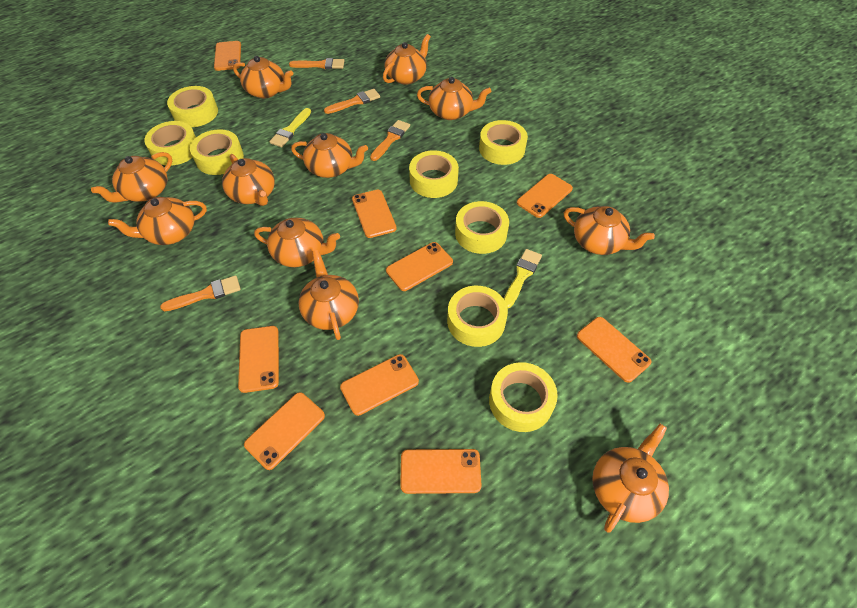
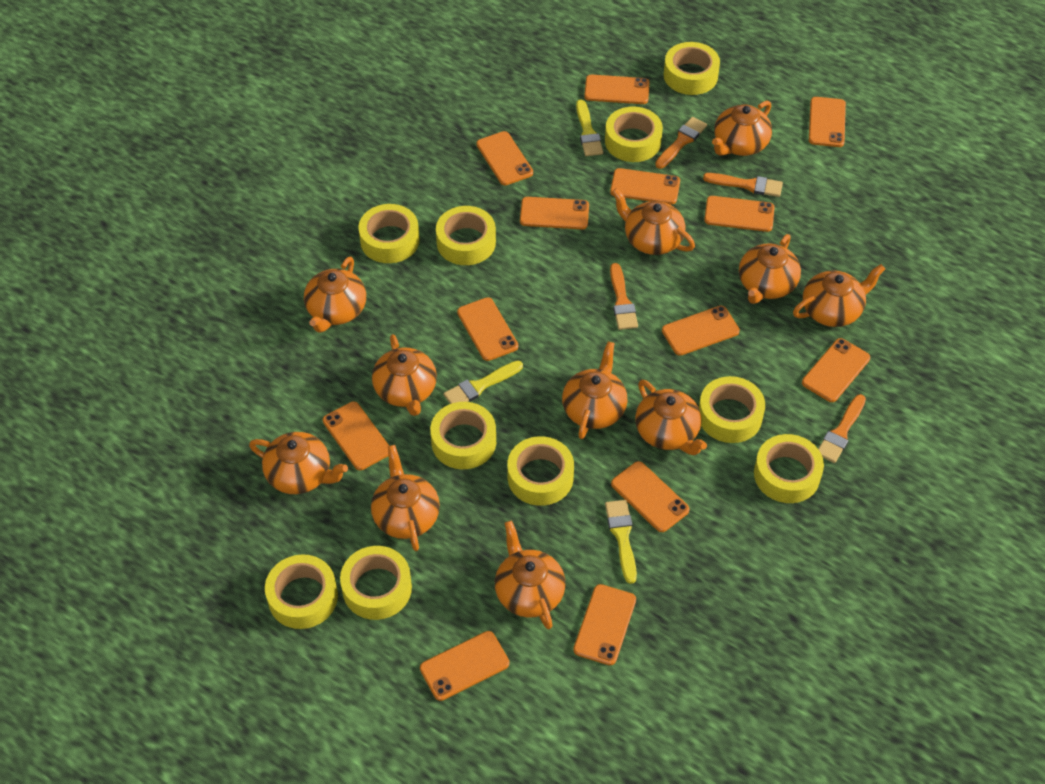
orange phone: 9 -> 13
yellow brush: 2 -> 3
yellow tape: 8 -> 10

